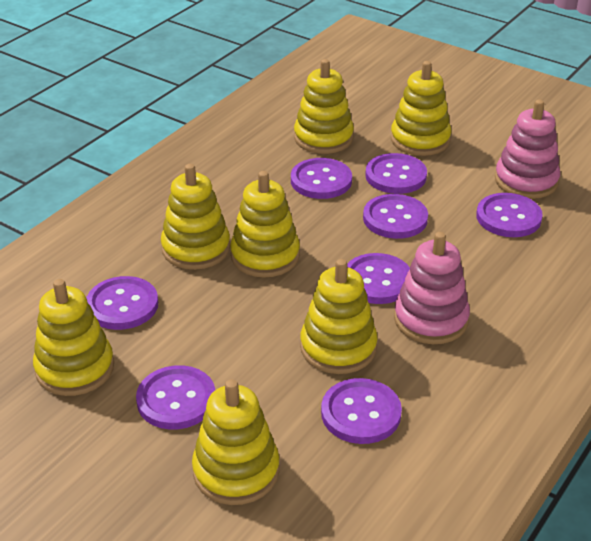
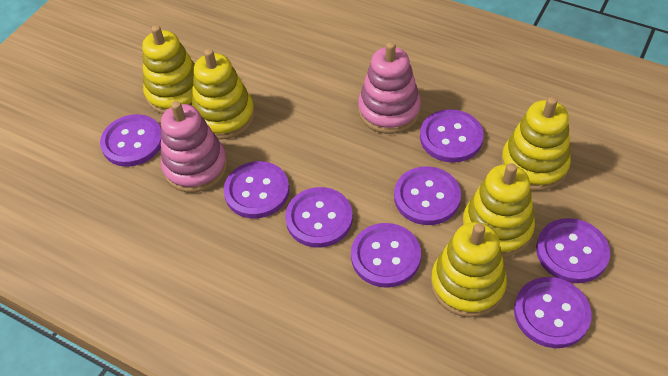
yellow stacking toy: 7 -> 5

